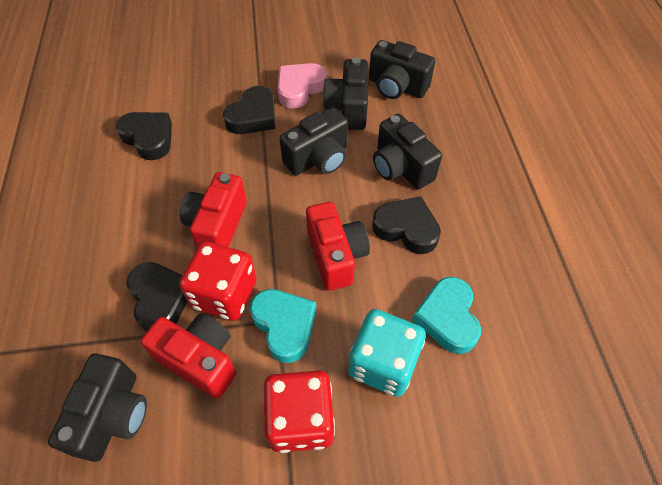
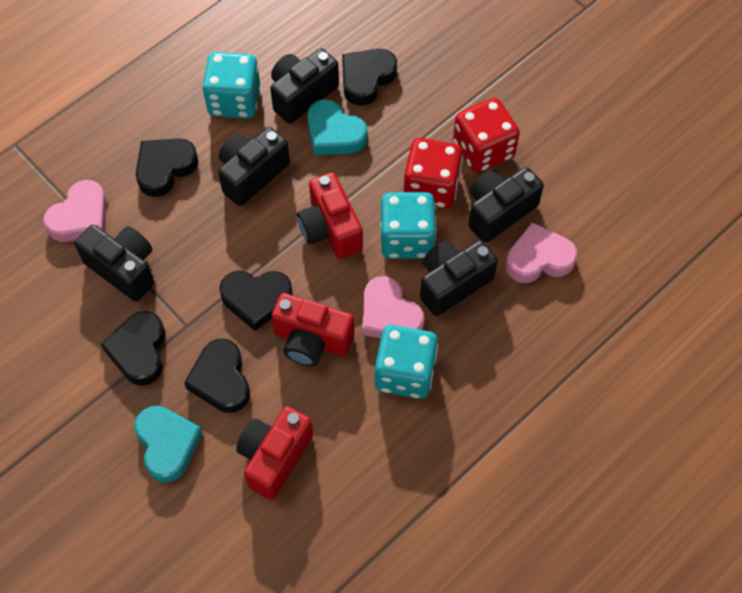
black heart: 4 -> 5
pink heart: 1 -> 3
turquoise dice: 1 -> 3

